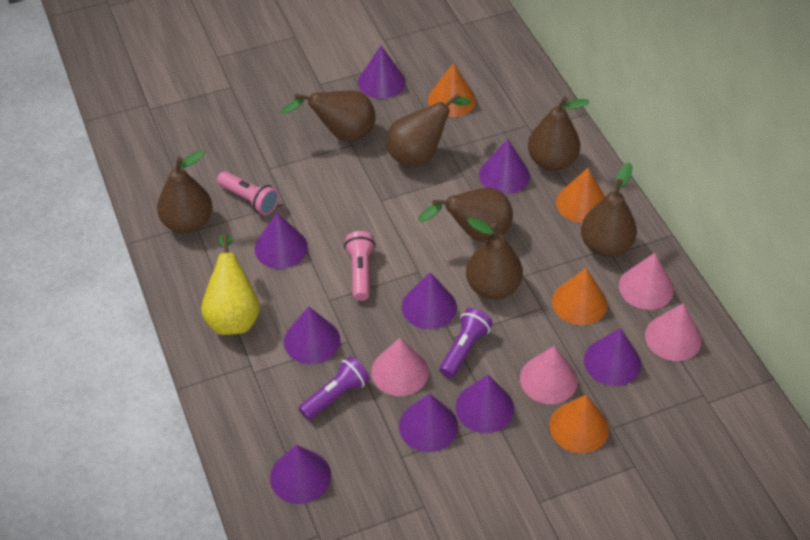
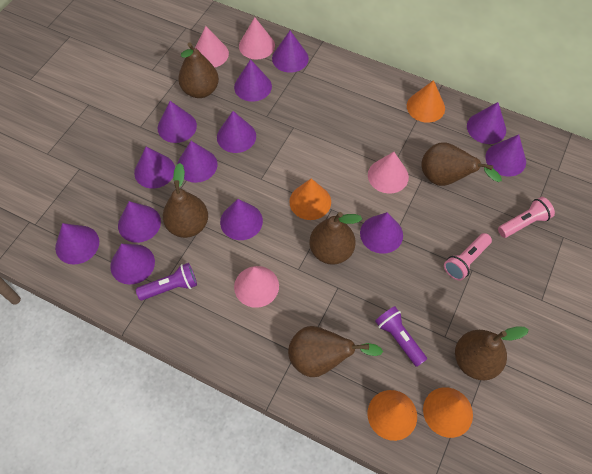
brown pear: 7 -> 6
purple cone: 9 -> 13
yellow pear: 1 -> 0

